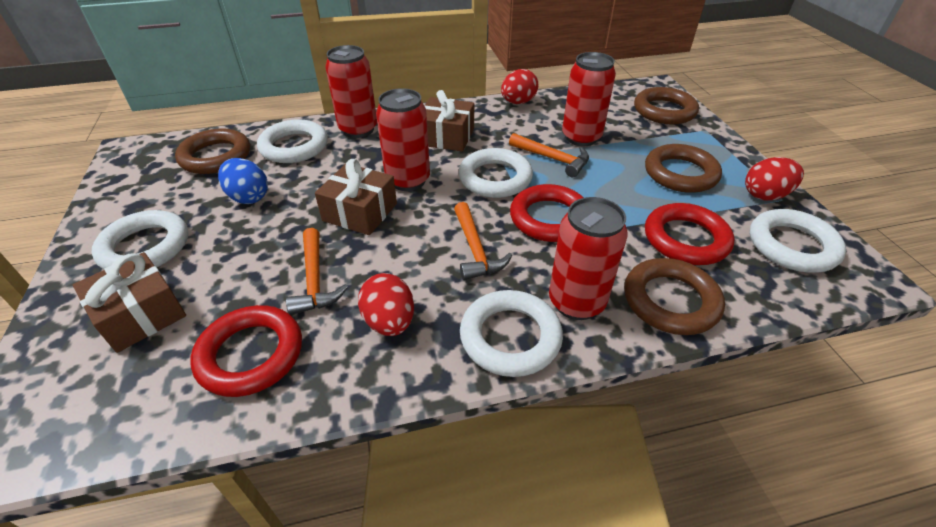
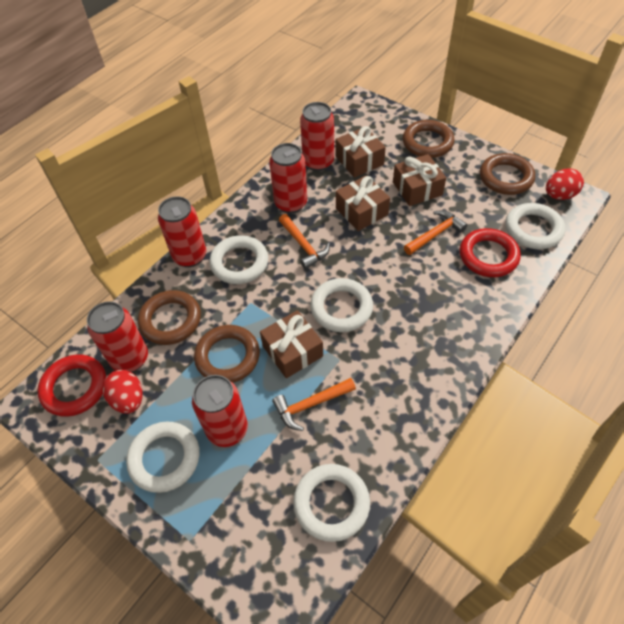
blue egg: 1 -> 0
brown gift: 3 -> 4
red can: 4 -> 5
red egg: 3 -> 2
red ring: 3 -> 2

